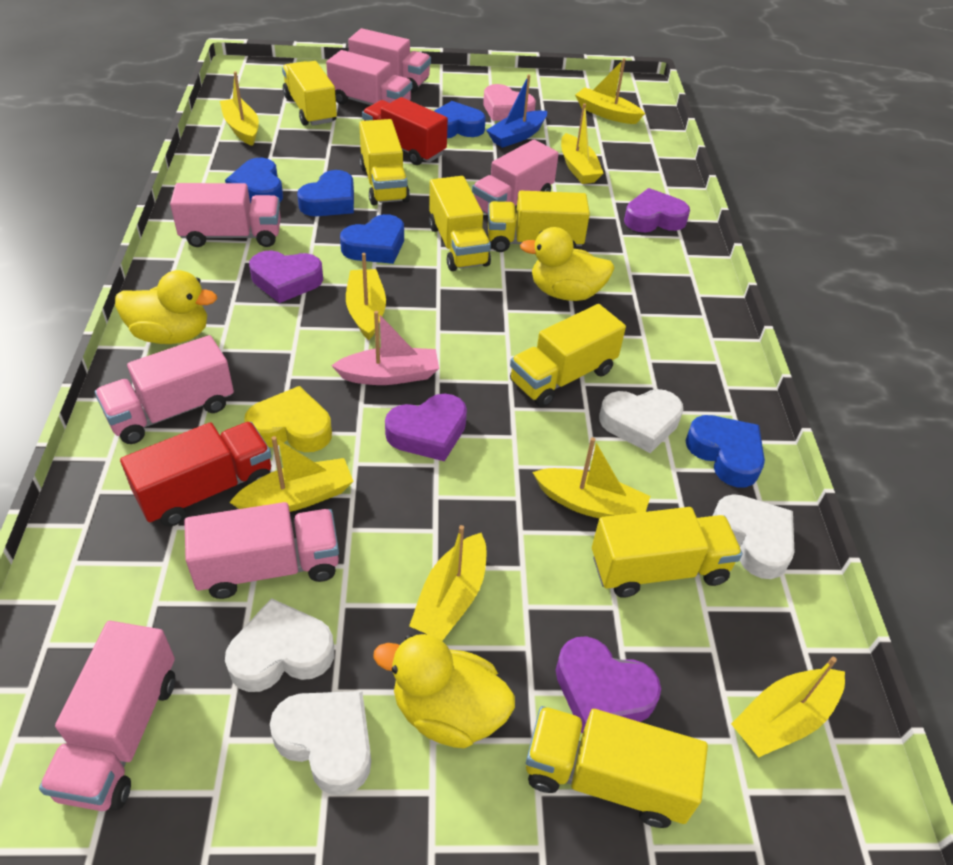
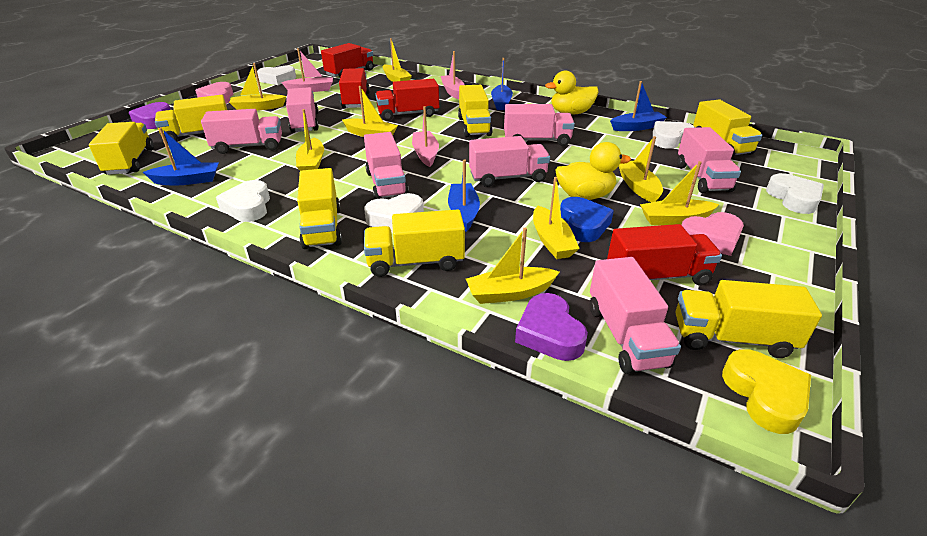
blue boat: 1 -> 4
blue heart: 5 -> 1
pink boat: 1 -> 3
pink heart: 1 -> 2
purple heart: 4 -> 2
red truck: 2 -> 4
white heart: 4 -> 5
yellow duck: 3 -> 2

